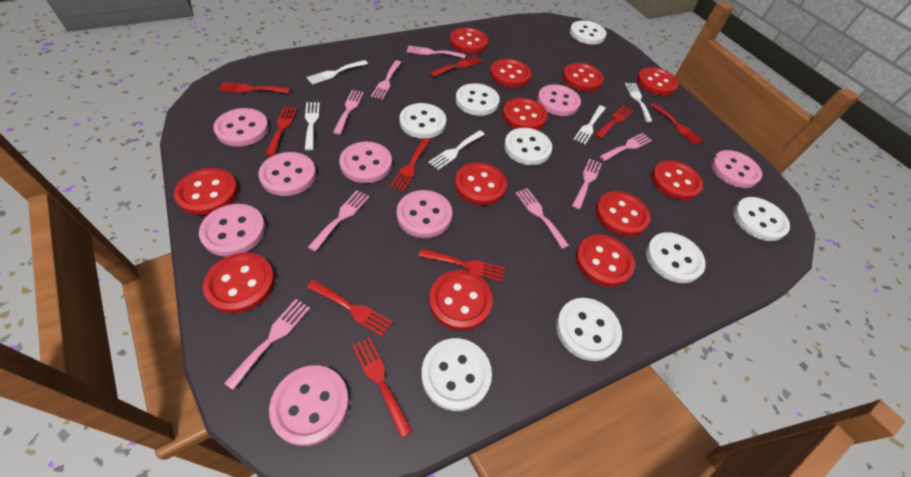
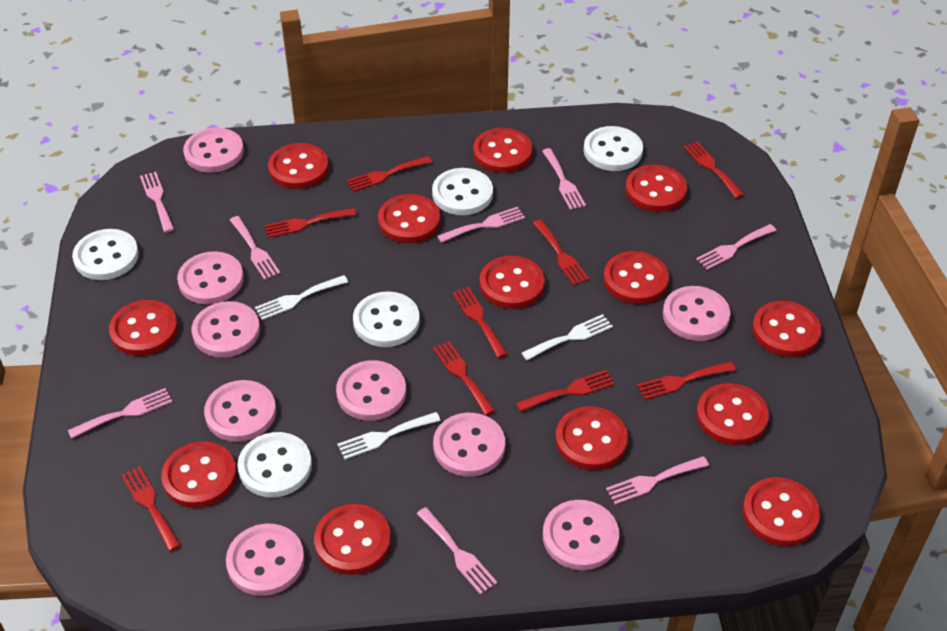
pink button: 8 -> 9
red button: 12 -> 13
white button: 8 -> 5
white fork: 5 -> 3

